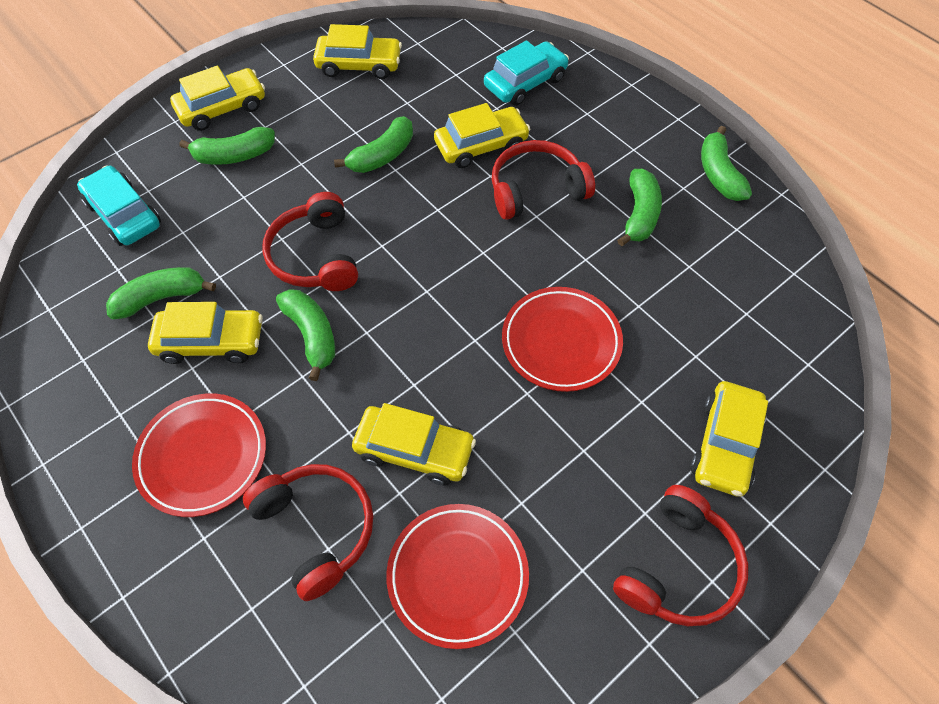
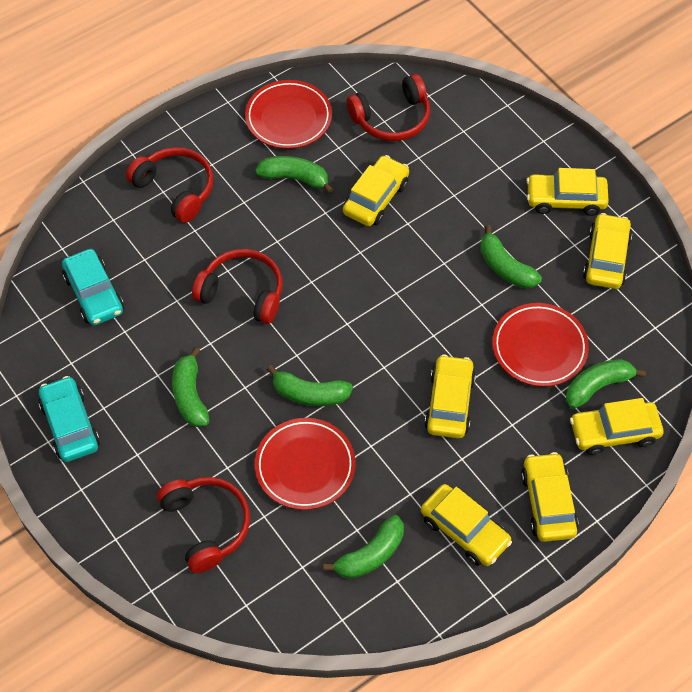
yellow car: 6 -> 7

